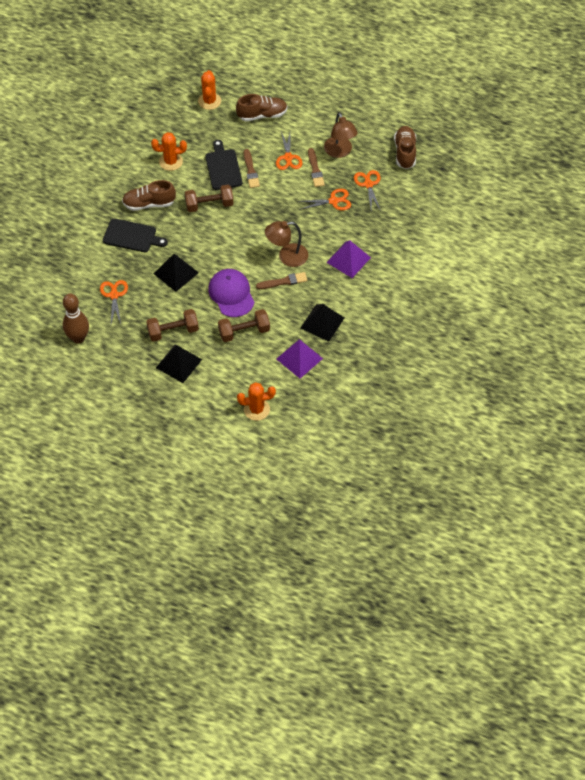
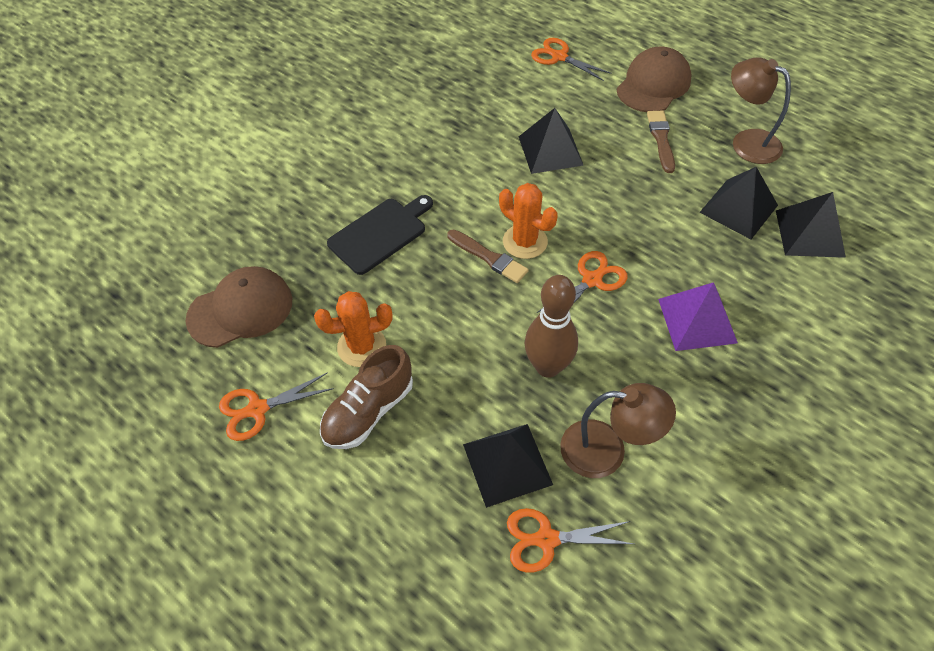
black cutting board: 2 -> 1
black pyramid: 3 -> 4
brown brush: 3 -> 2
brown cap: 0 -> 2
brown dumbbell: 3 -> 0
brown shoe: 3 -> 1
orange cactus: 3 -> 2
purple cap: 1 -> 0
purple pyramid: 2 -> 1

